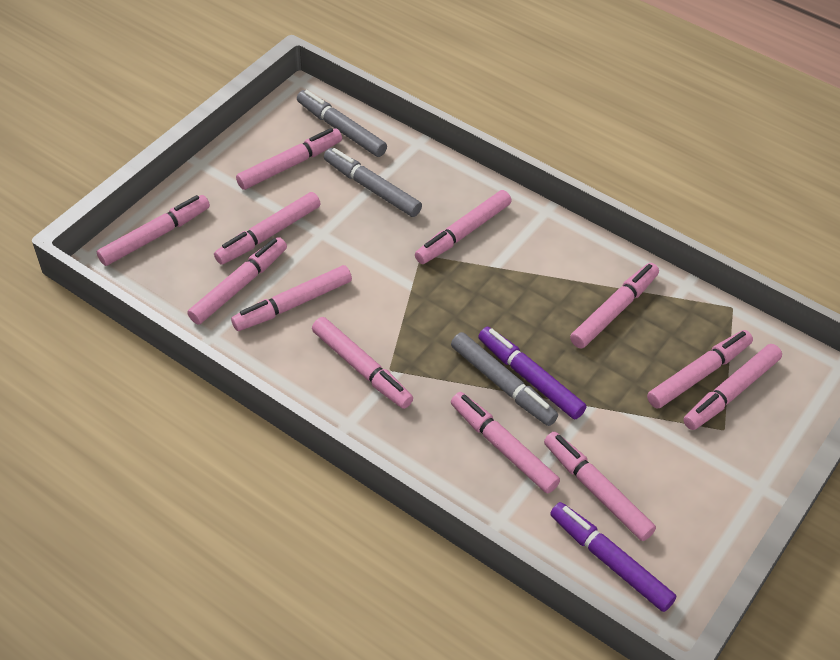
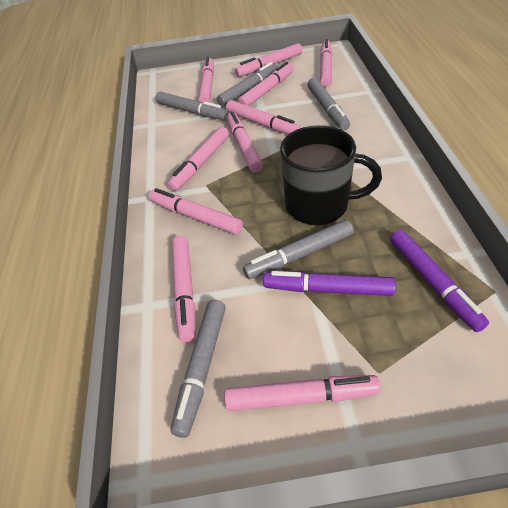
black mug: 0 -> 1
grey marker: 3 -> 5
pink marker: 12 -> 10

